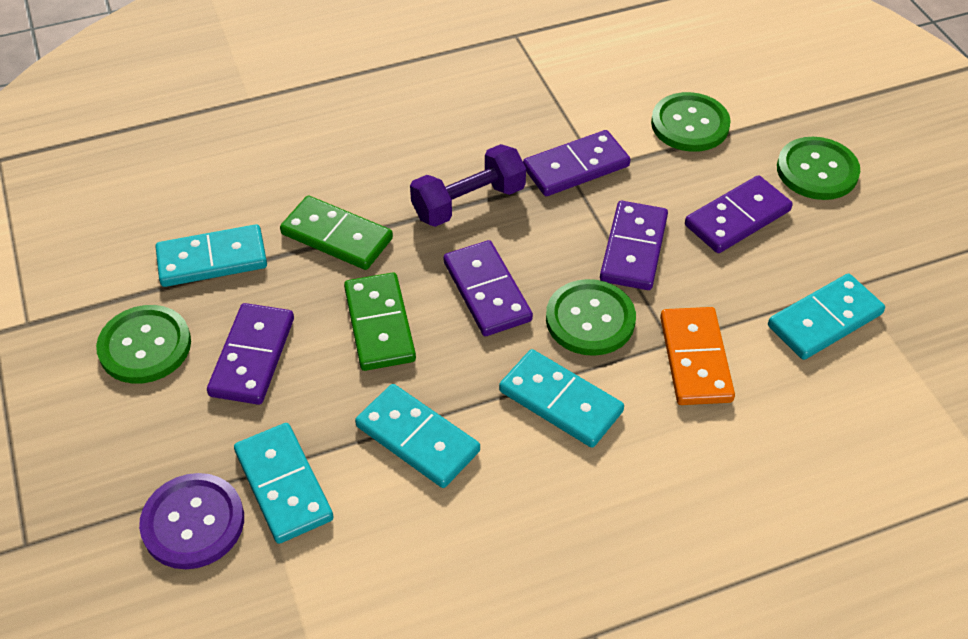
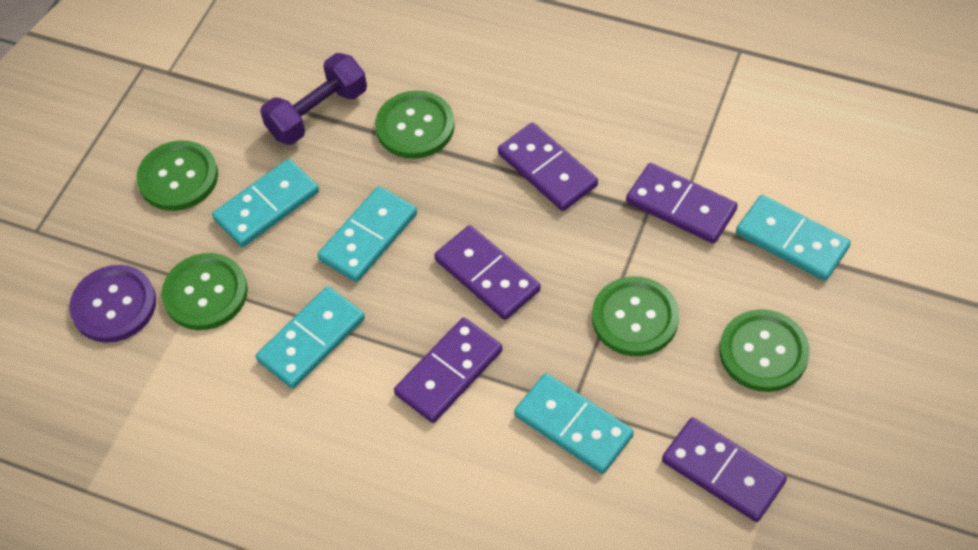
green button: 4 -> 5
green domino: 2 -> 0
orange domino: 1 -> 0

